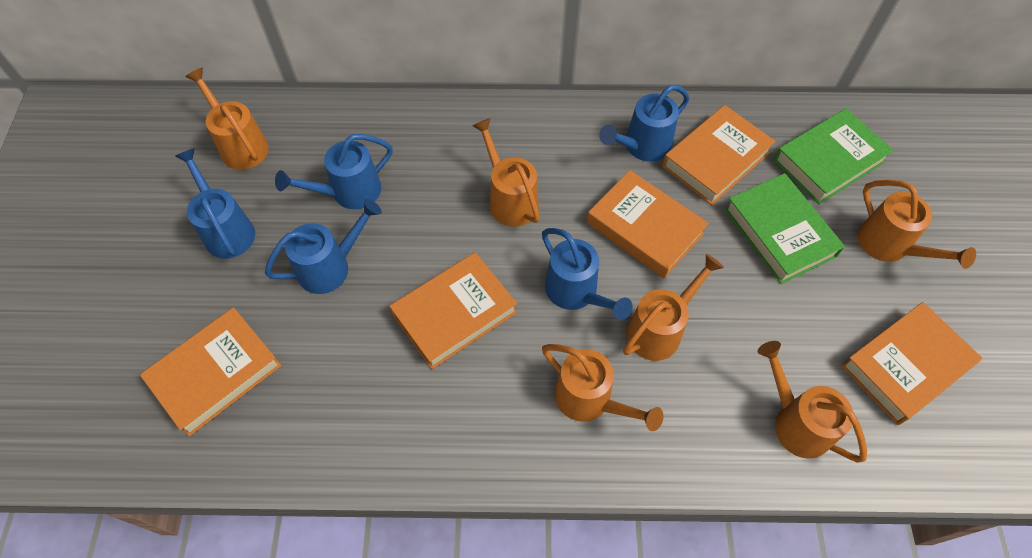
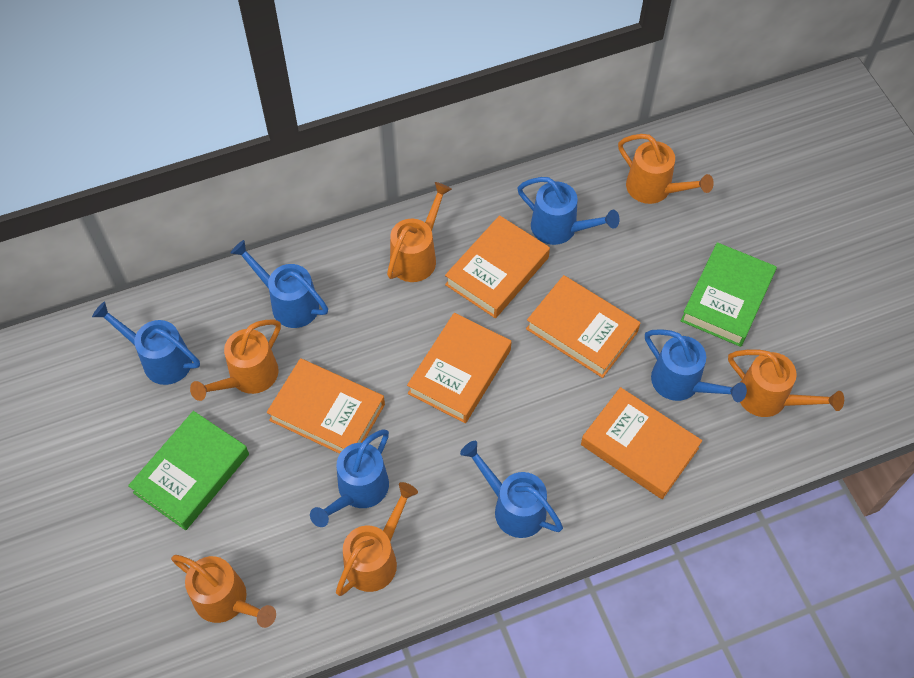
blue watering can: 5 -> 6

